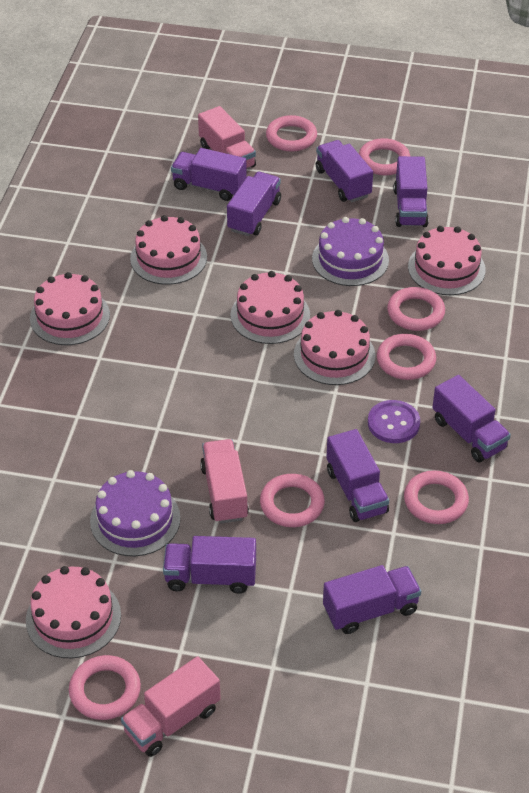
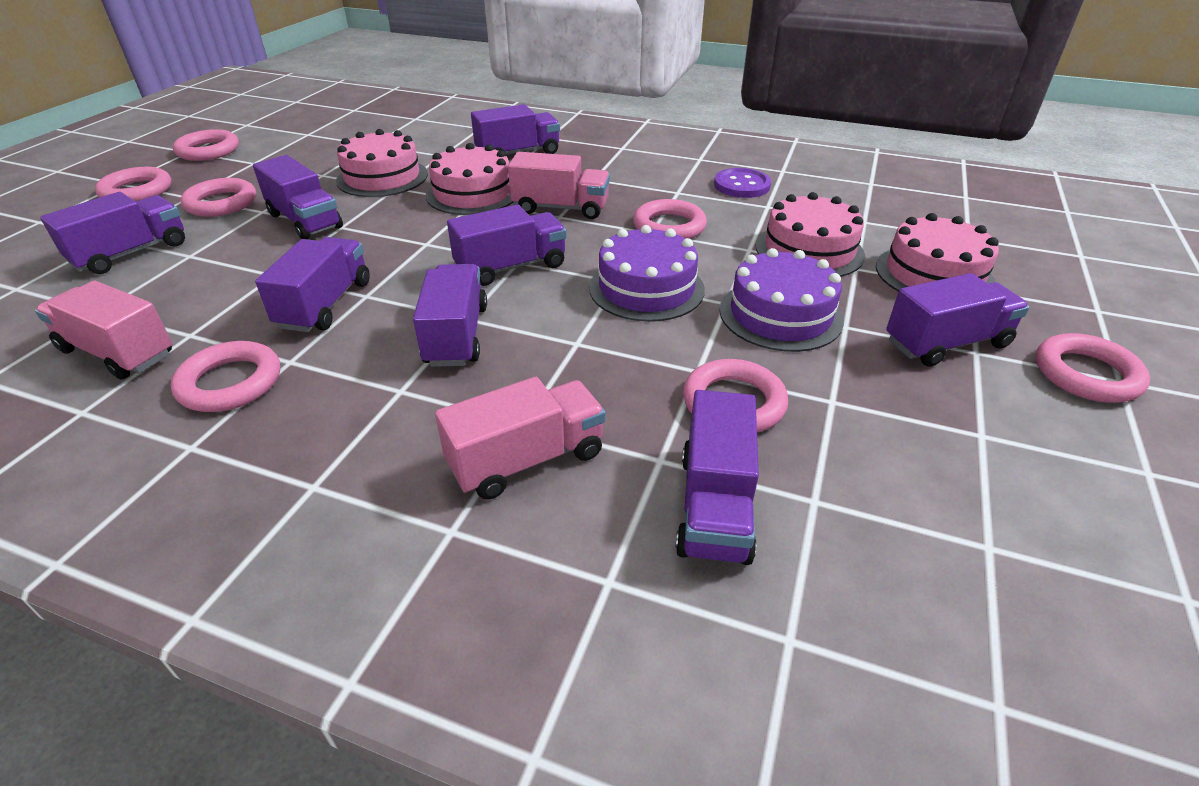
pink cake: 6 -> 4

